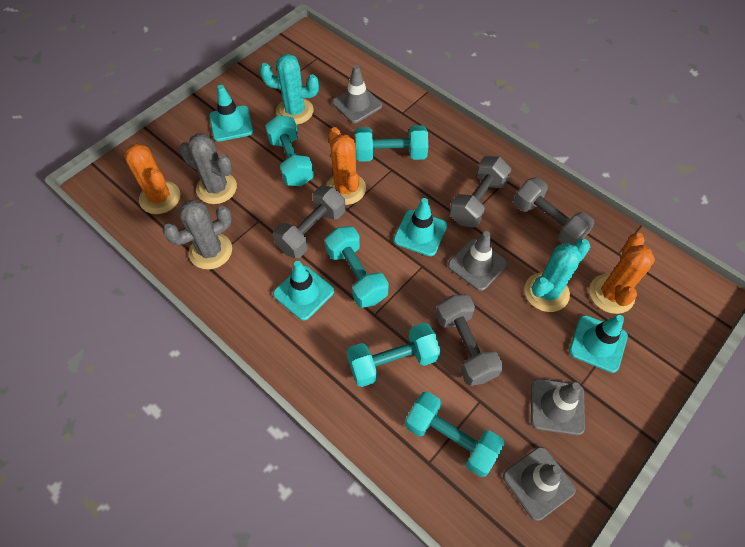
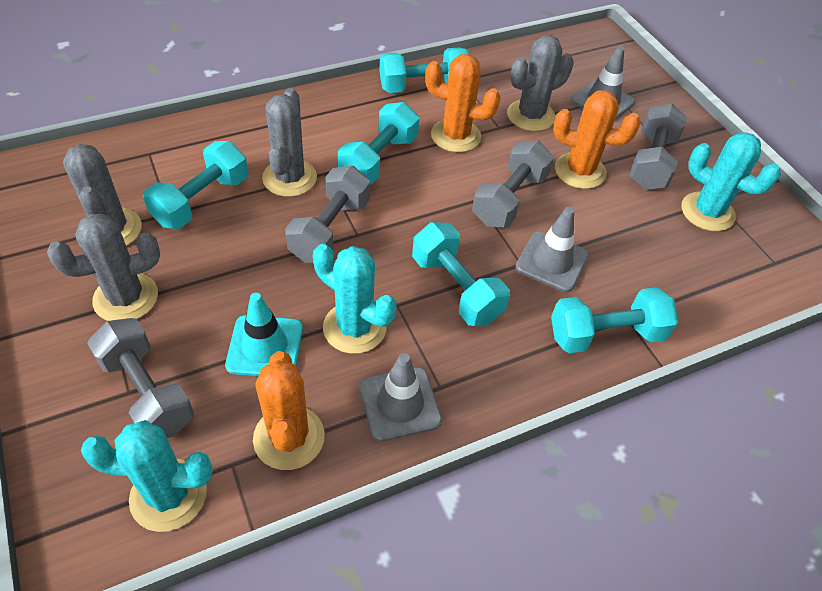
grey cactus: 2 -> 4
grey traffic cone: 4 -> 3
turquoise cactus: 2 -> 3
turquoise traffic cone: 4 -> 1

